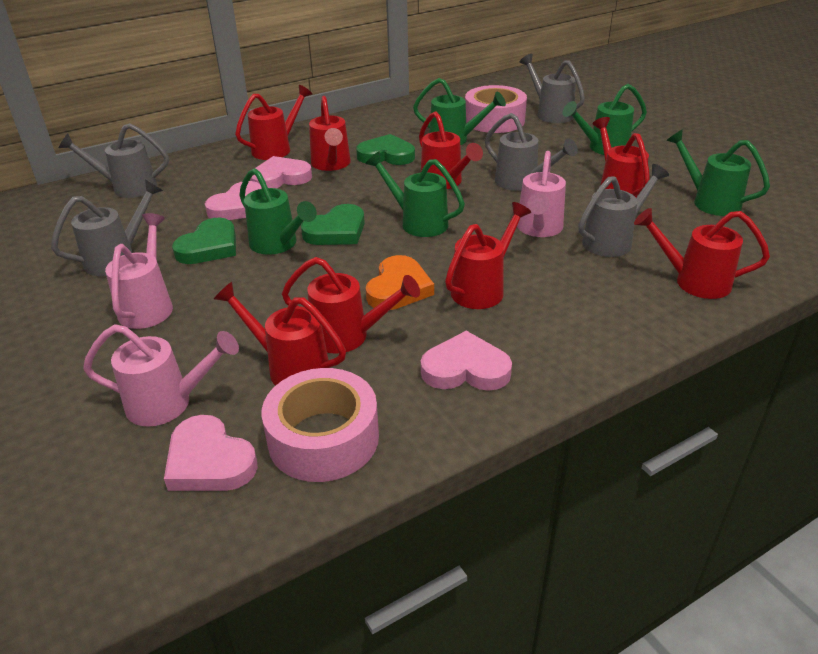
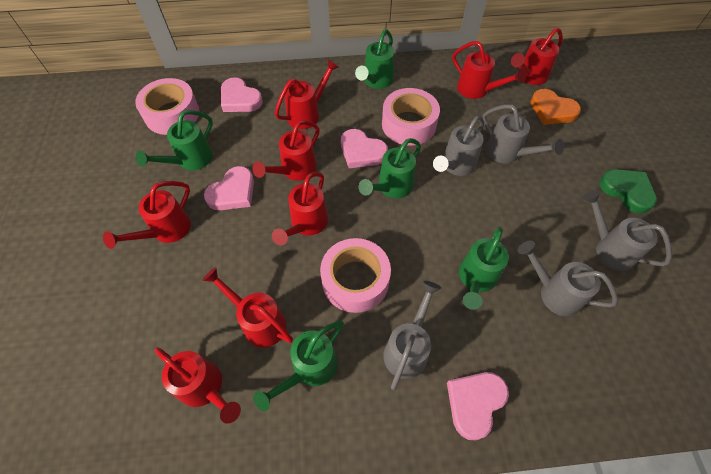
green heart: 3 -> 1
pink tape: 2 -> 3
pink watering can: 3 -> 0

